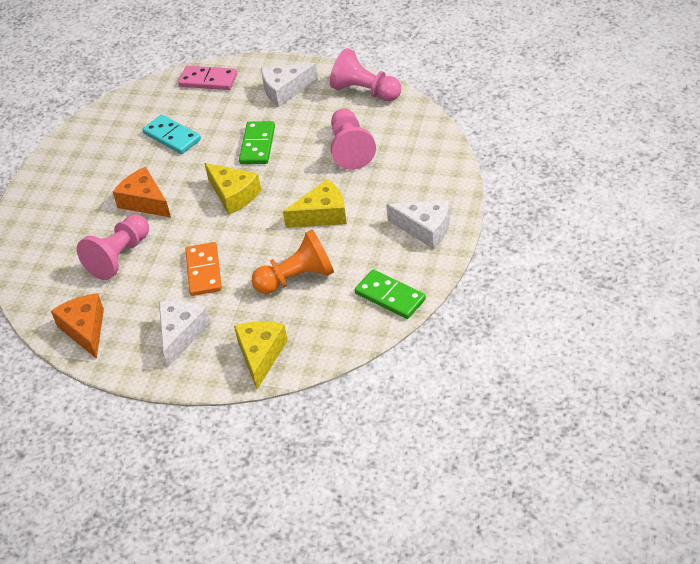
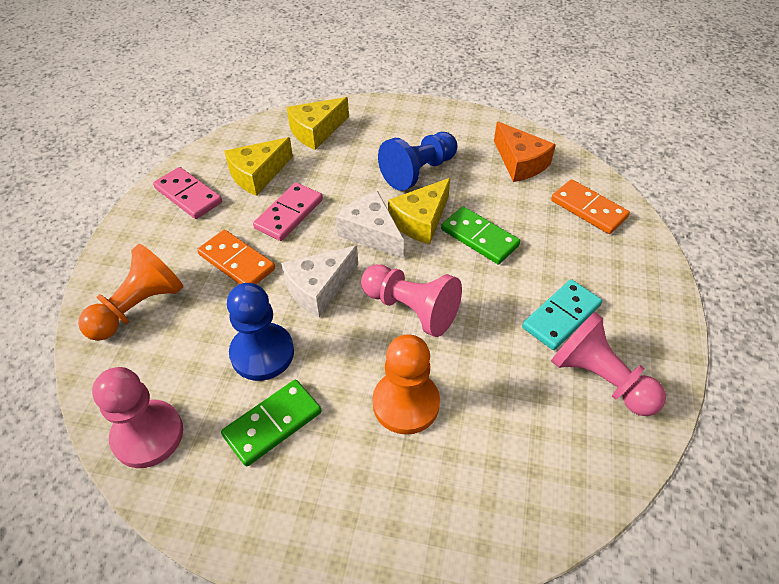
blue pawn: 0 -> 2
orange cheese: 2 -> 1
orange domino: 1 -> 2
orange pawn: 1 -> 2
pink domino: 1 -> 2
white cheese: 3 -> 2

